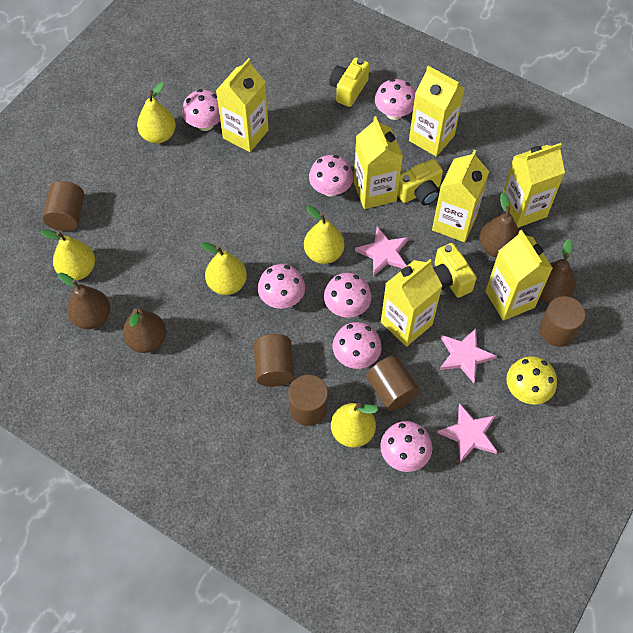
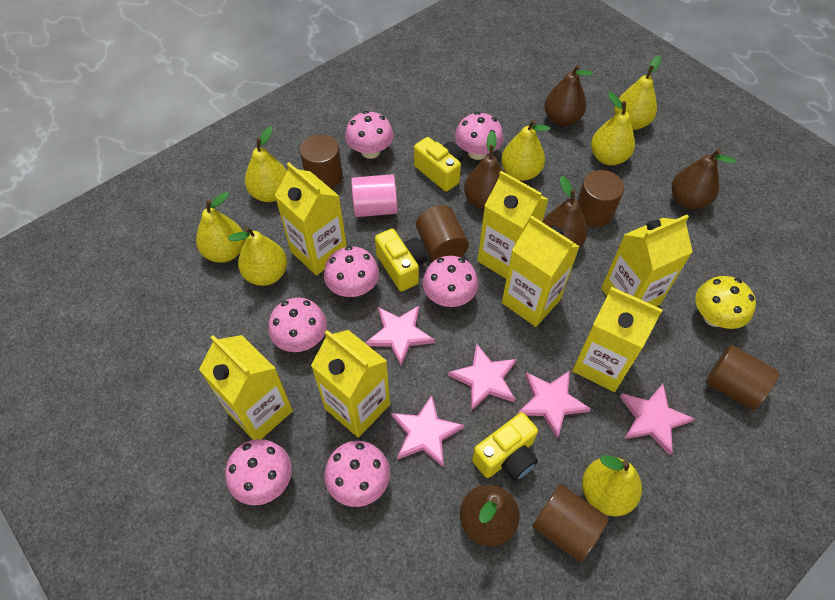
brown pear: 4 -> 5
pink cylinder: 0 -> 1
pink star: 3 -> 5
yellow pear: 5 -> 7

